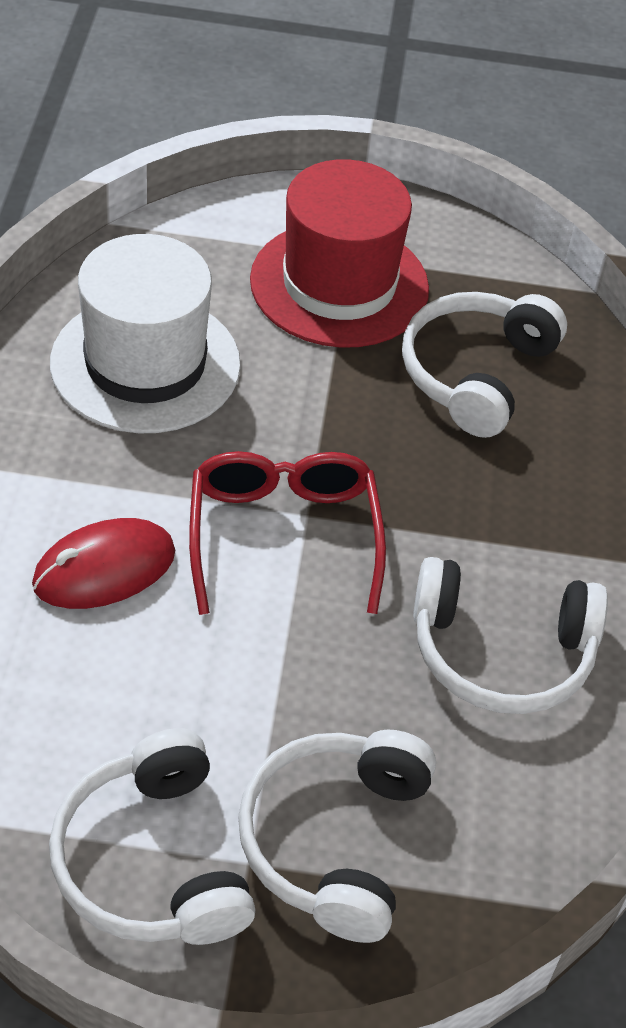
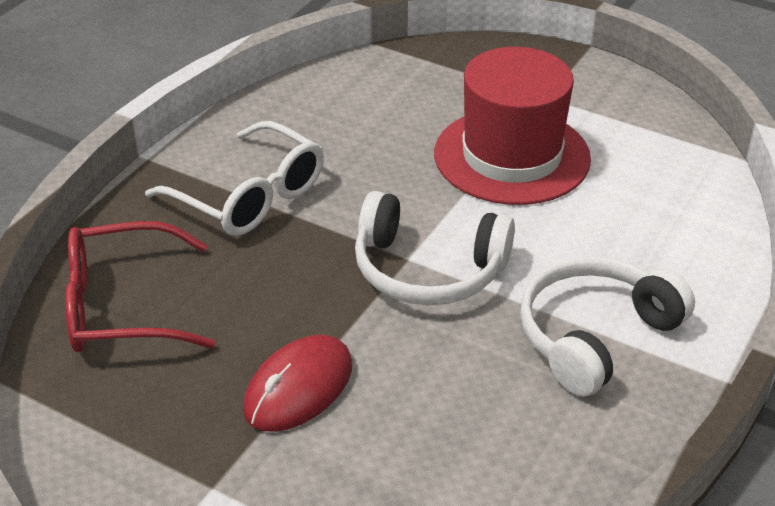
white glasses: 0 -> 1
white hat: 1 -> 0
white headphones: 4 -> 2

